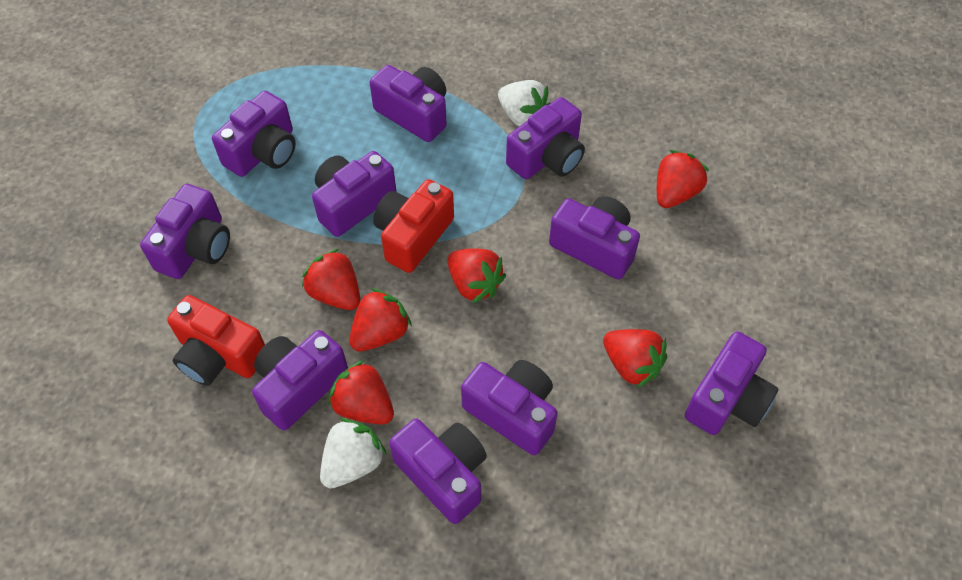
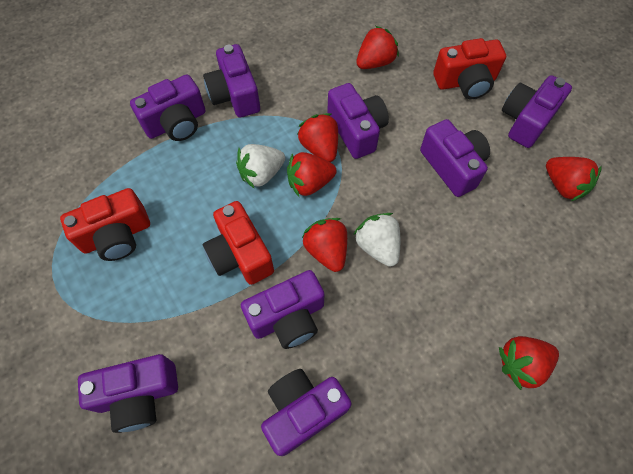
purple camera: 10 -> 8
red camera: 2 -> 3

